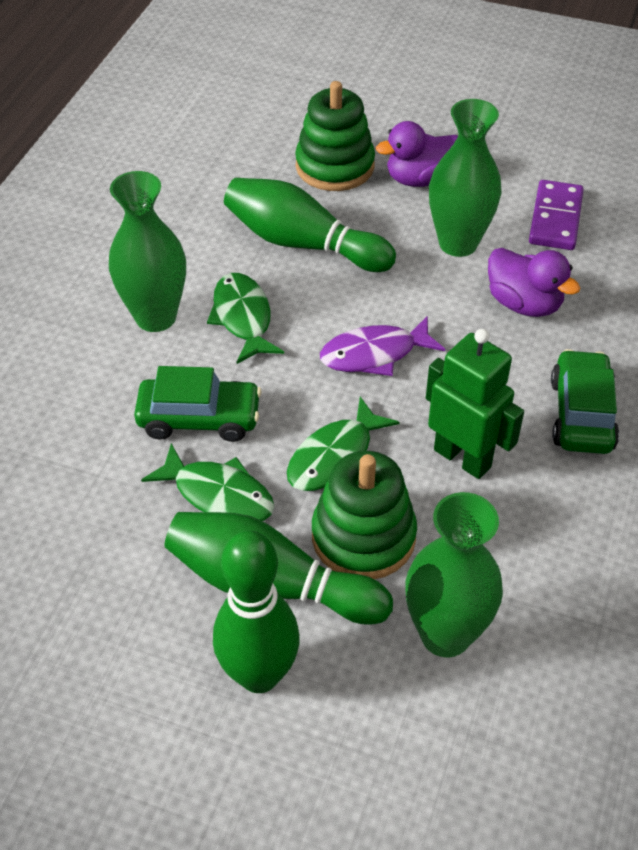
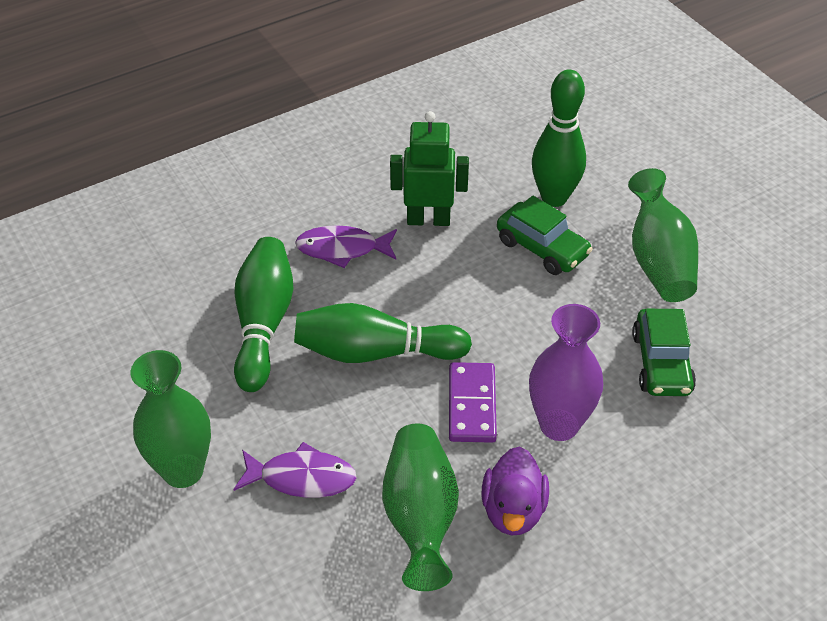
green fish: 3 -> 0
green stacking toy: 2 -> 0
purple duck: 2 -> 1
purple fish: 1 -> 2
purple vase: 0 -> 1

